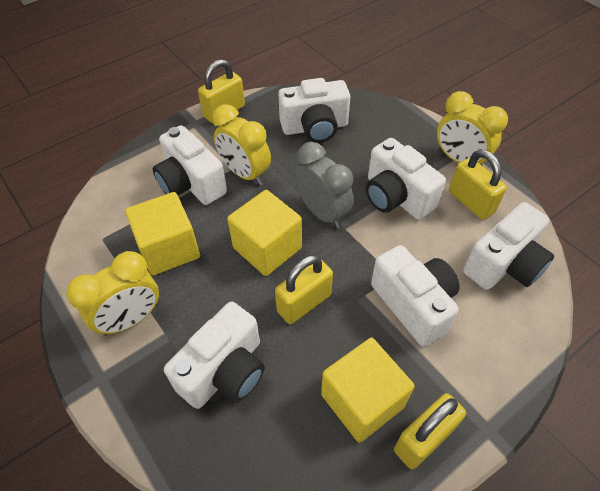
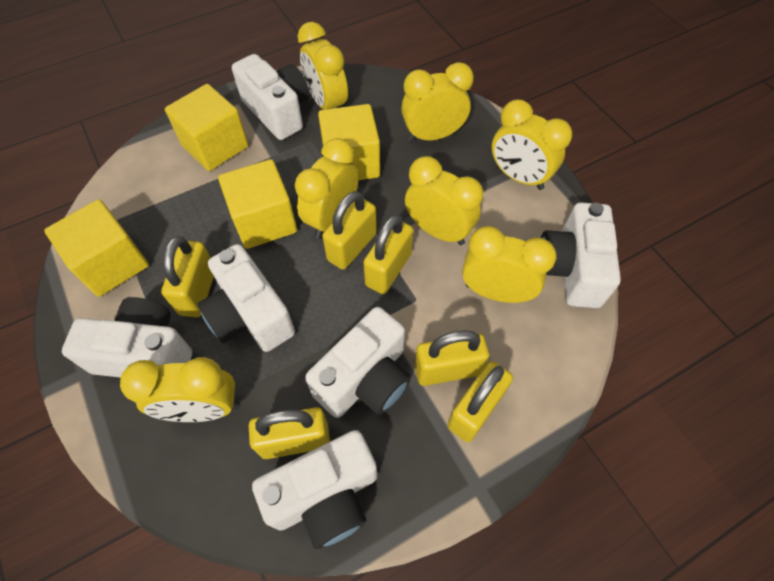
grey clock: 1 -> 0
yellow clock: 3 -> 7
yellow cube: 3 -> 4
yellow padlock: 4 -> 6

